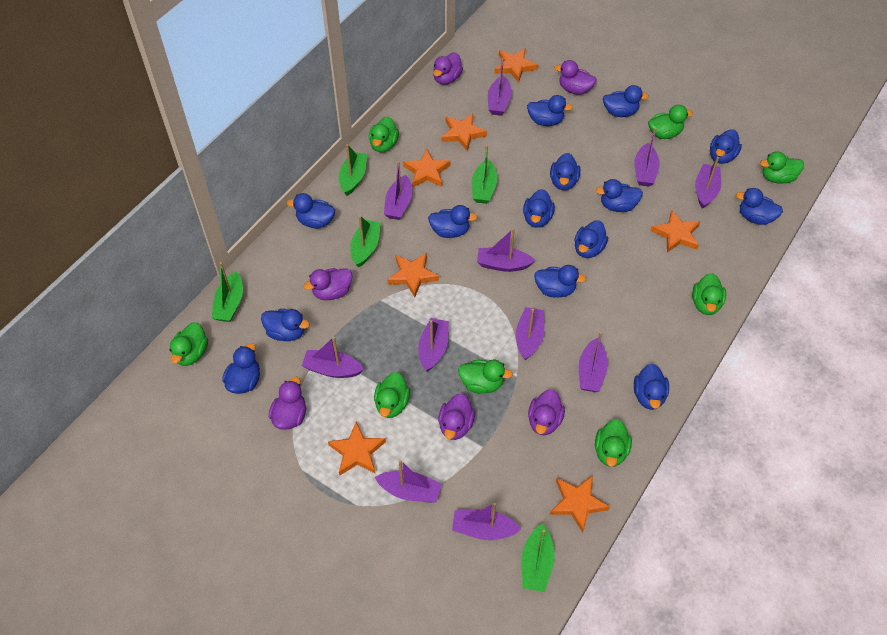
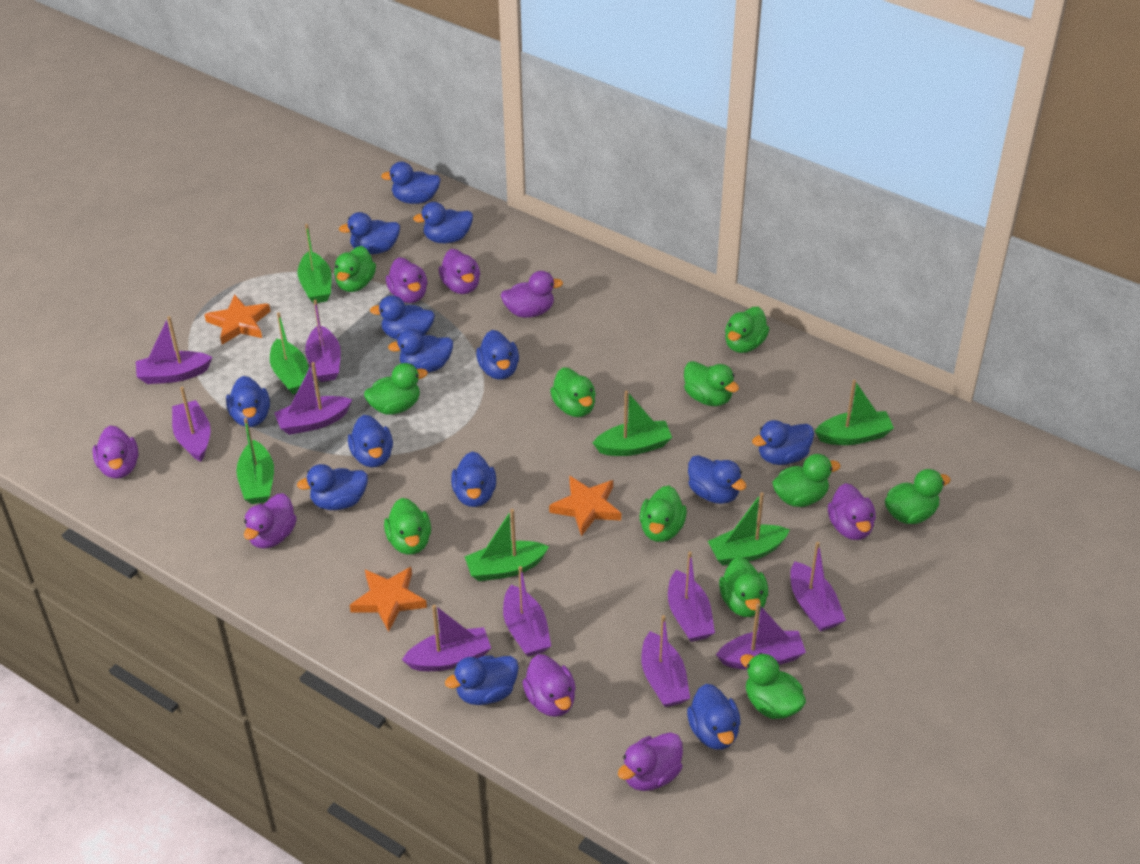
green boat: 5 -> 7
green duck: 8 -> 11
orange star: 7 -> 3
purple boat: 11 -> 10
purple duck: 6 -> 8

